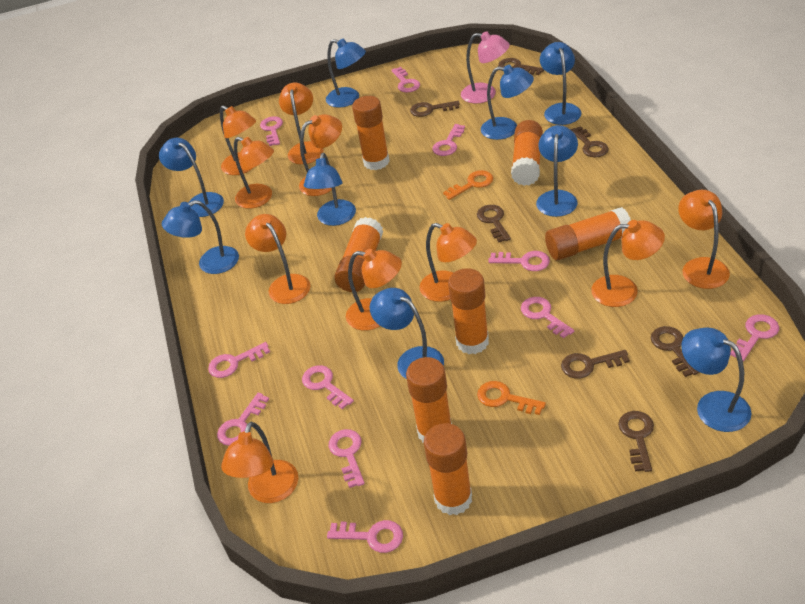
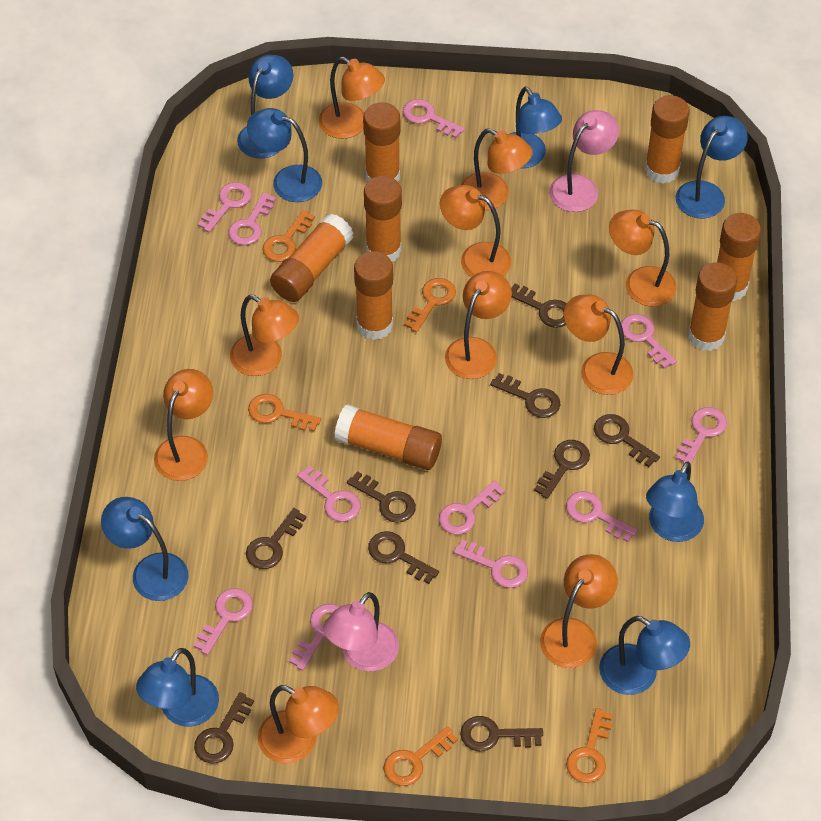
blue lamp: 9 -> 8
brown key: 7 -> 9
orange glue stick: 7 -> 8
orange key: 2 -> 5
pink lamp: 1 -> 2

